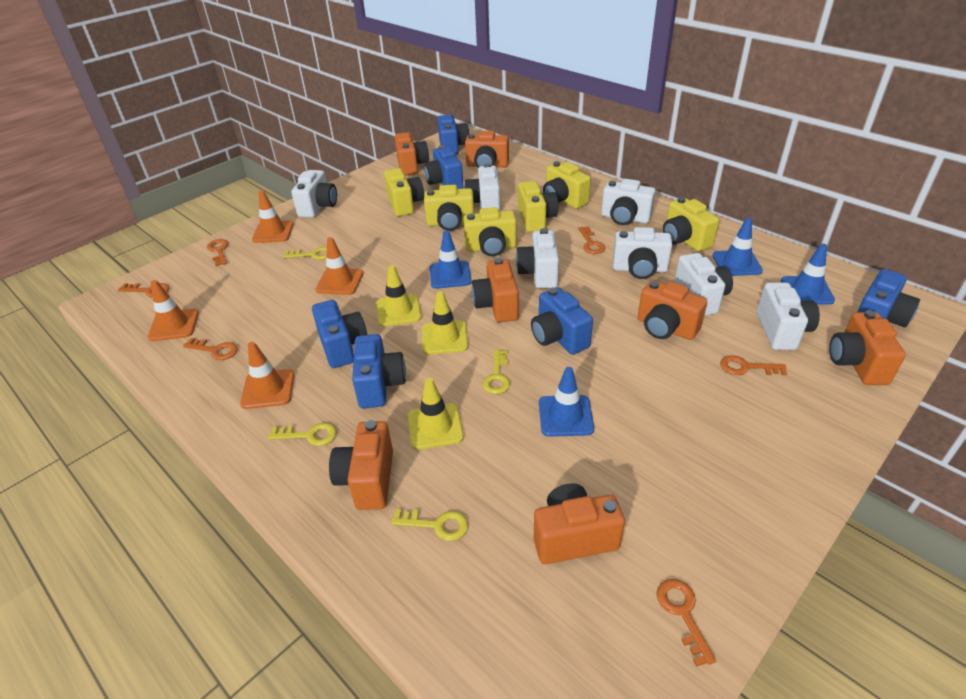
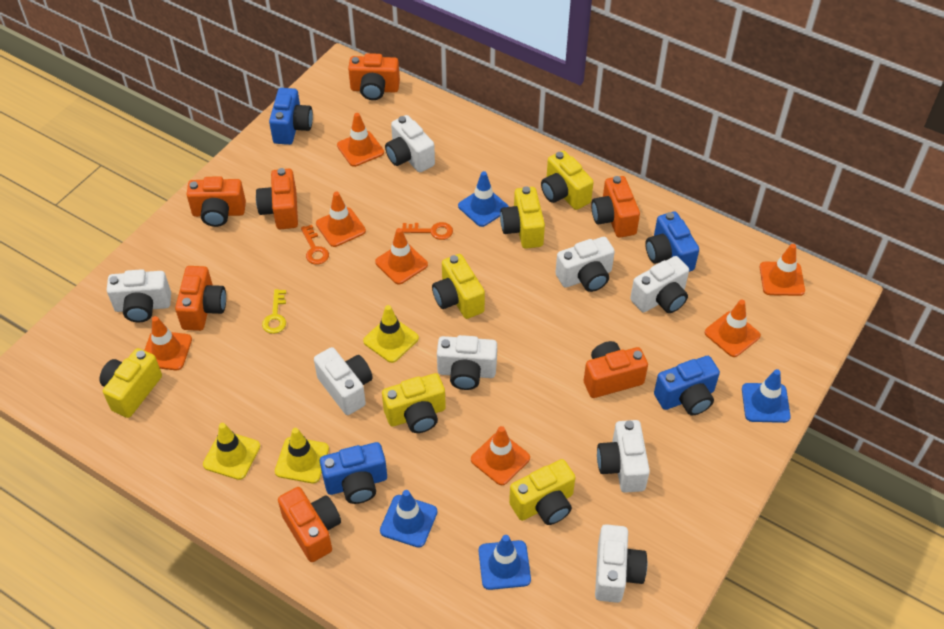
blue camera: 6 -> 4
orange key: 6 -> 2
orange traffic cone: 4 -> 7
white camera: 7 -> 8
yellow key: 4 -> 1

